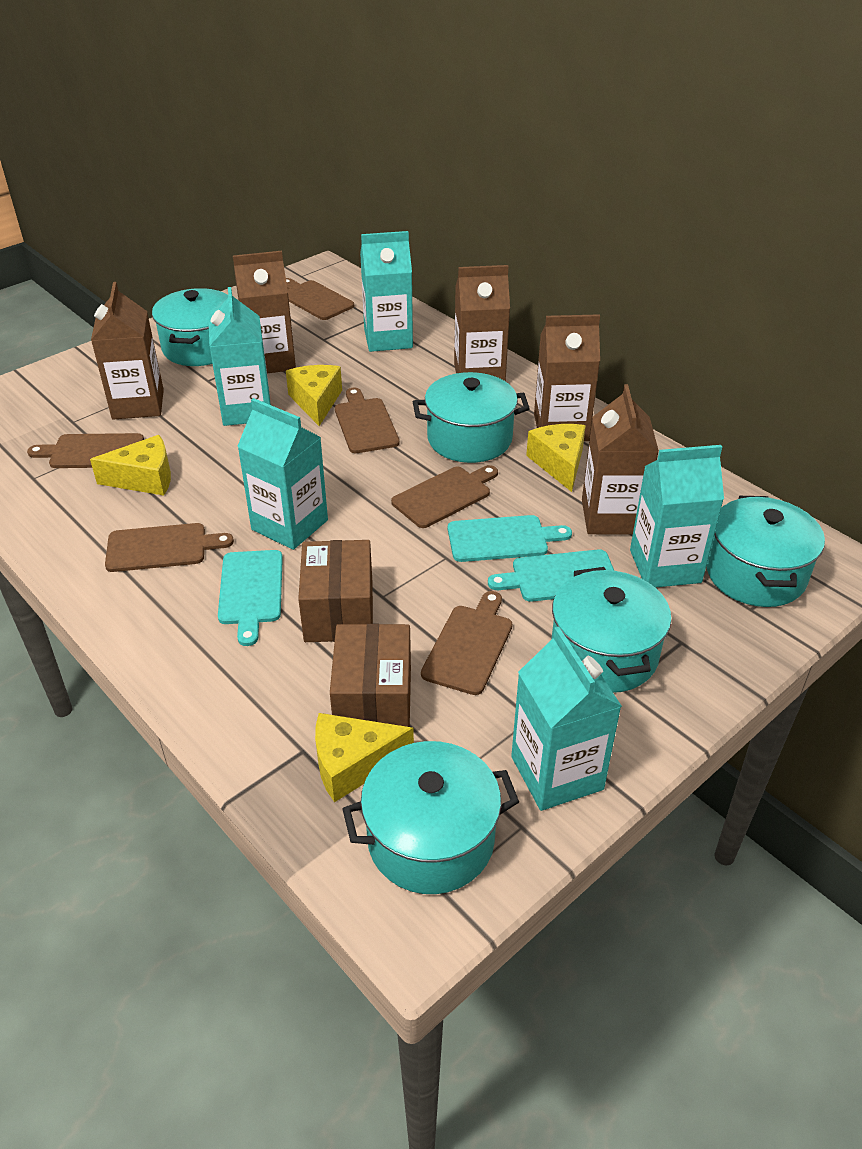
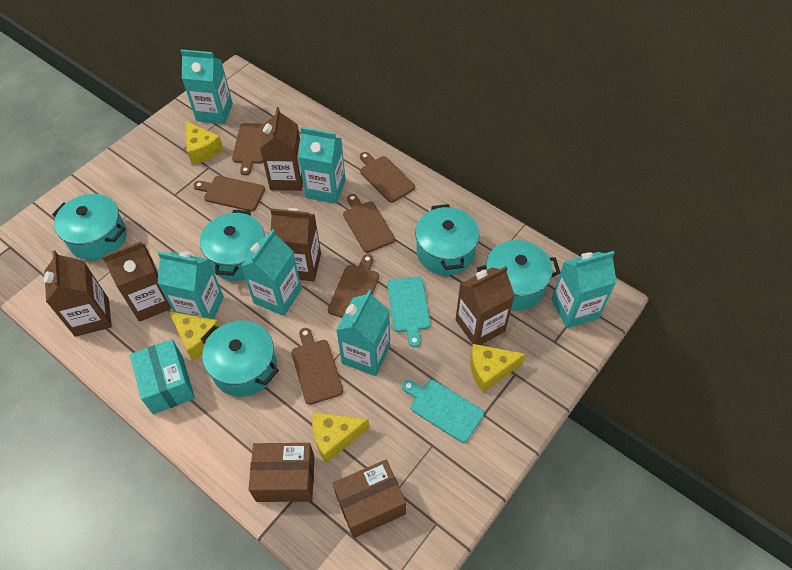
turquoise box: 0 -> 1
turquoise carton: 5 -> 6
turquoise cutting board: 3 -> 2

